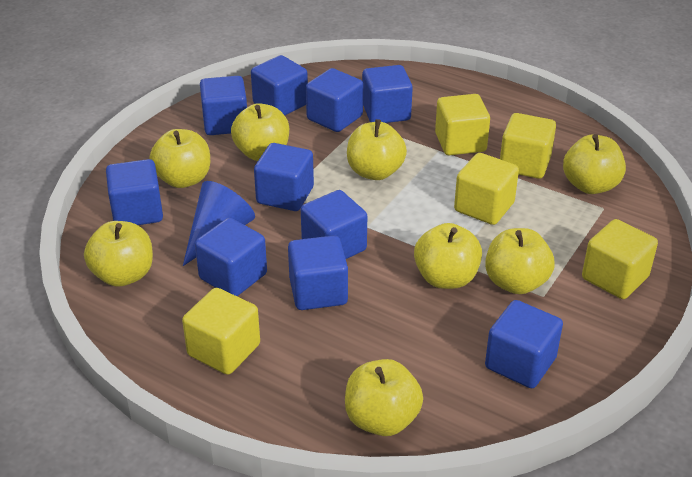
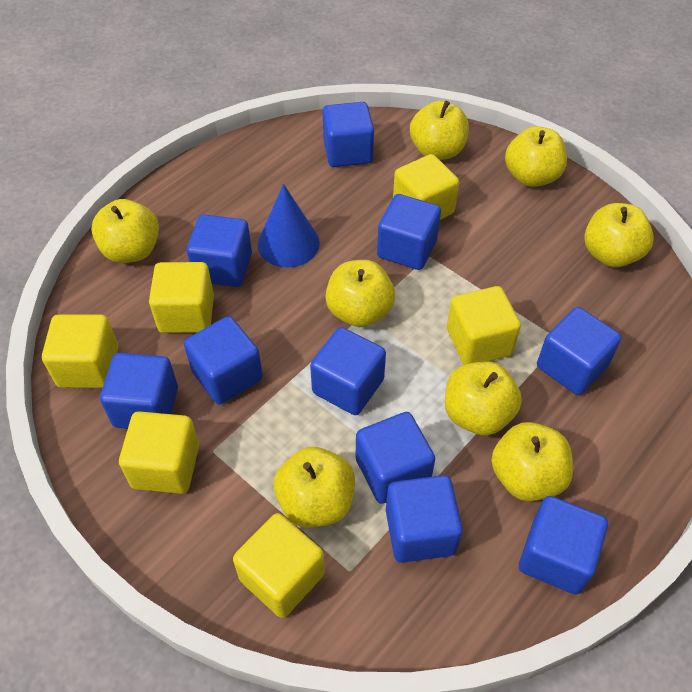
yellow cube: 5 -> 6

